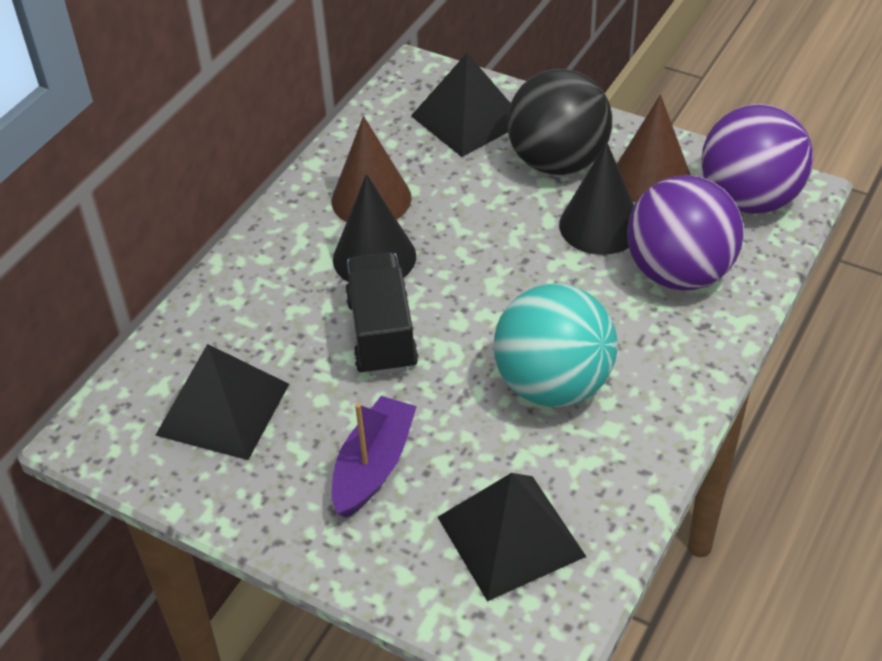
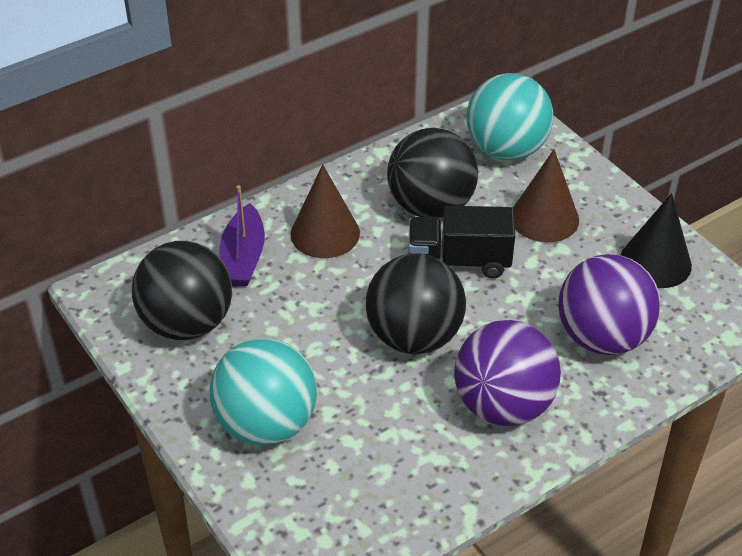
black ball: 1 -> 3
black cone: 2 -> 1
black pyramid: 3 -> 0
turquoise ball: 1 -> 2

